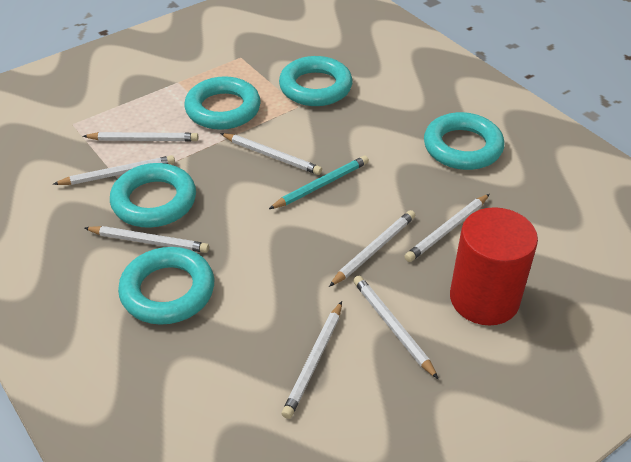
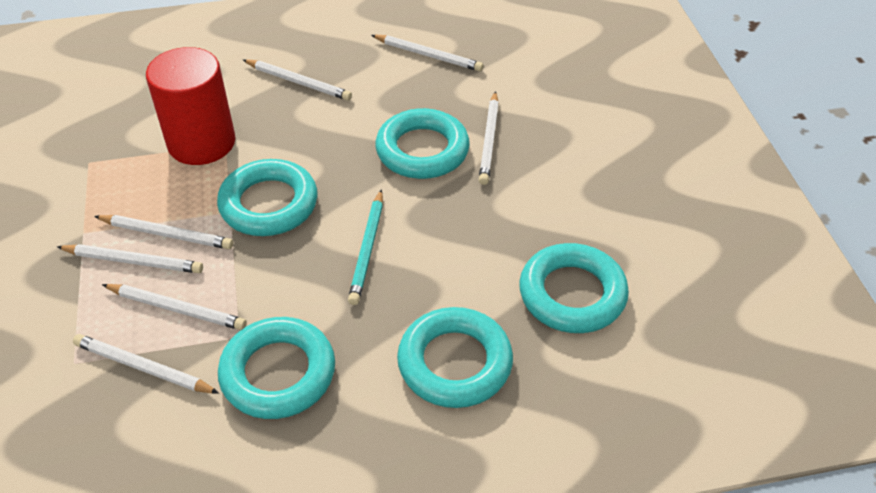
white pencil: 8 -> 7

